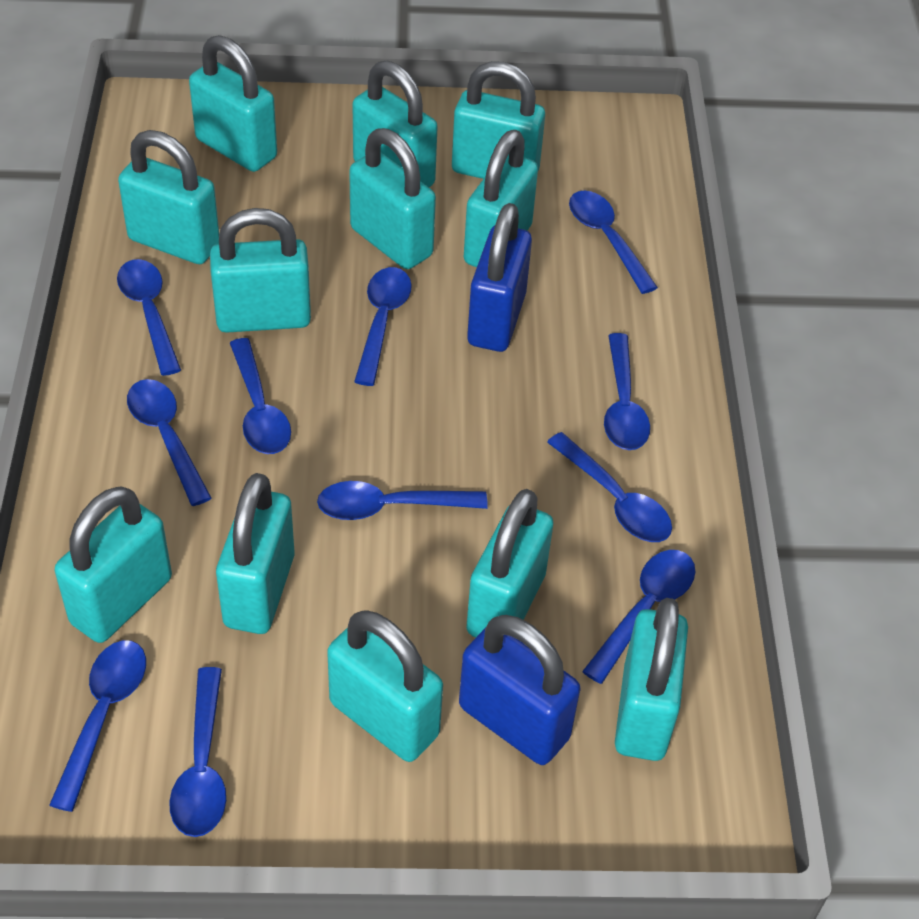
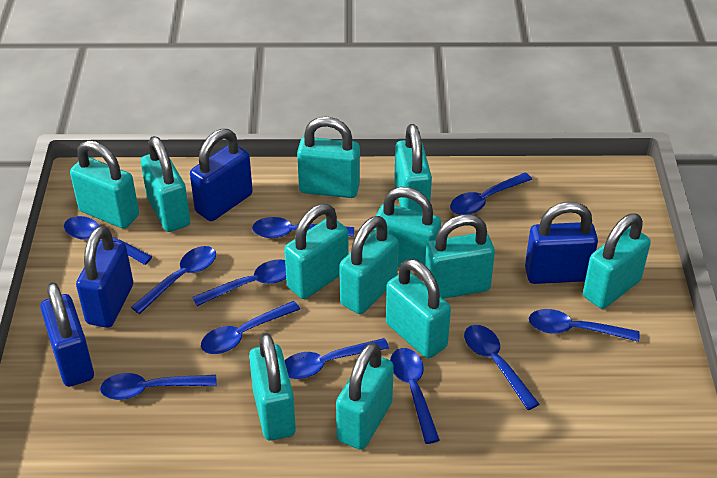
blue padlock: 2 -> 4

